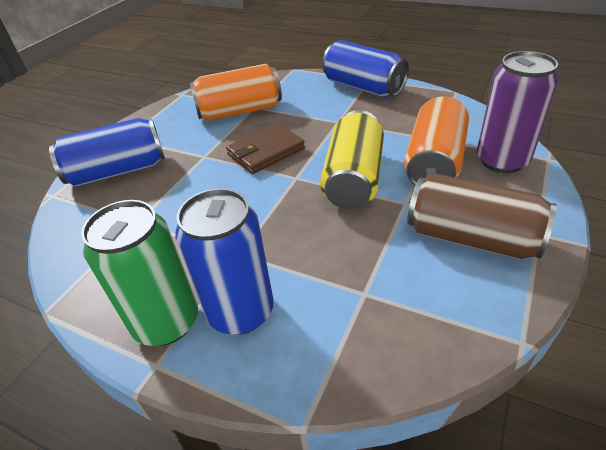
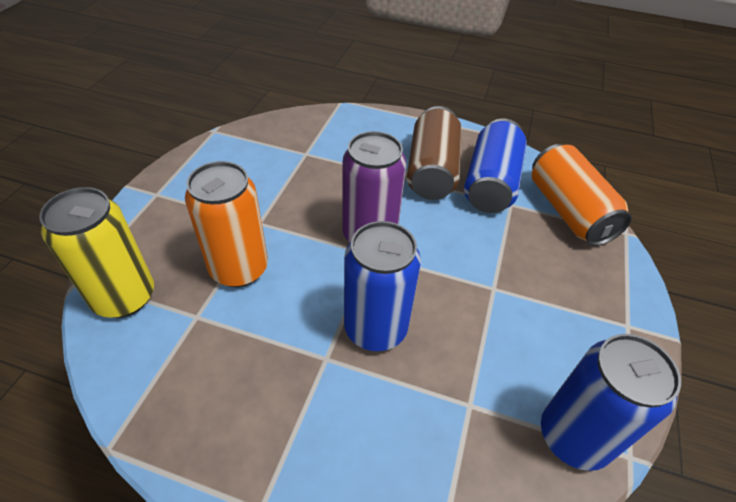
brown wallet: 1 -> 0
green can: 1 -> 0

